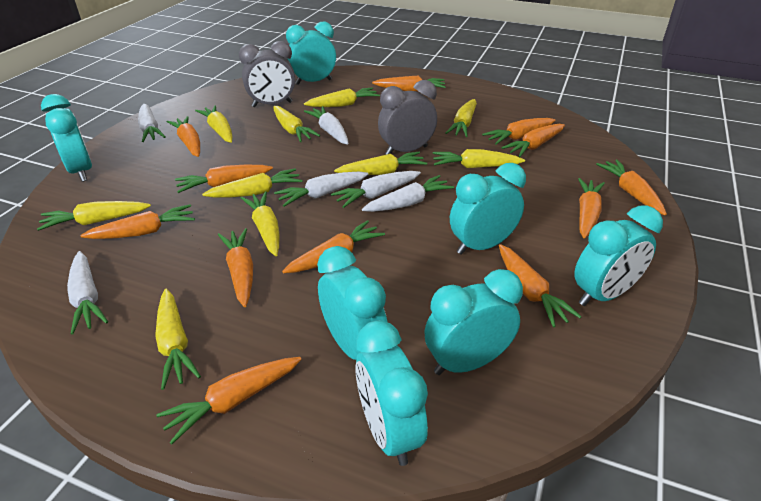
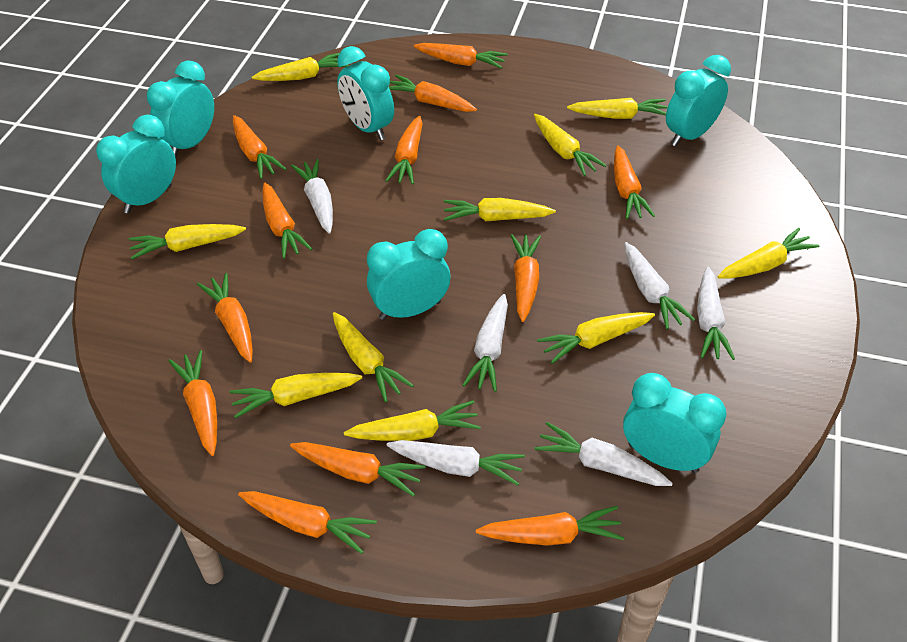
grey clock: 2 -> 0
turquoise clock: 7 -> 6

